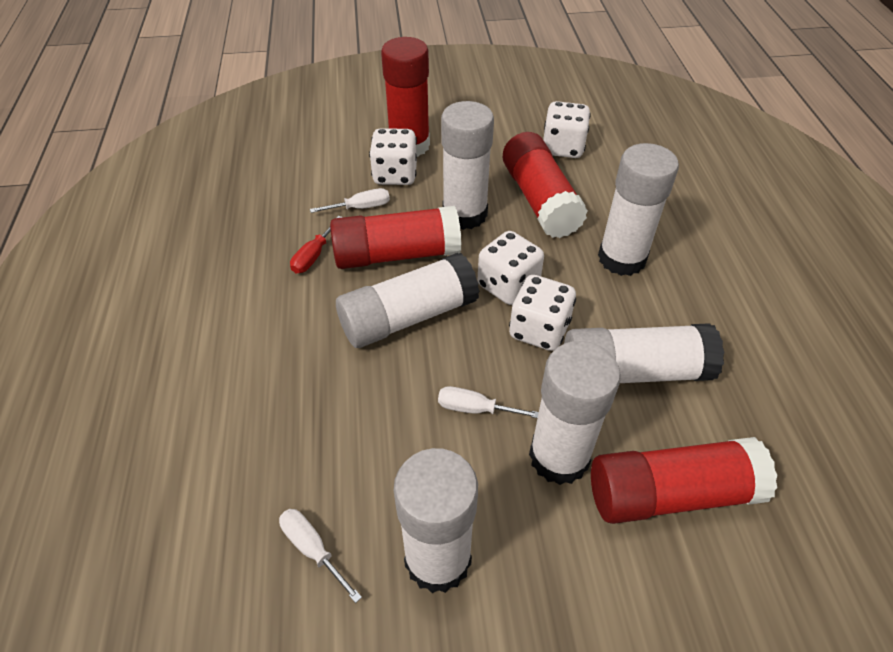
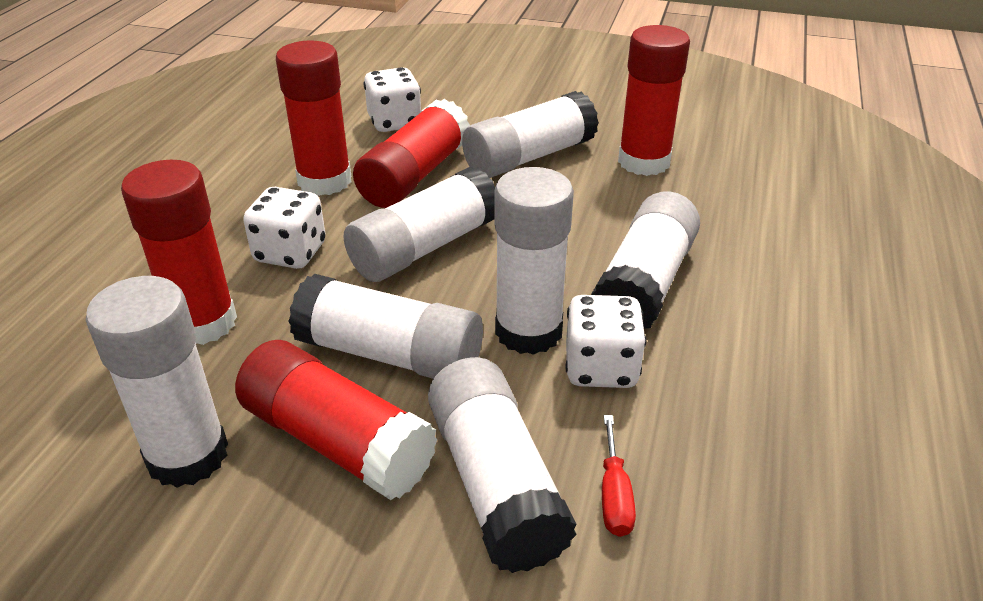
red glue stick: 4 -> 5
white dice: 4 -> 3
white glue stick: 6 -> 7
white screwdriver: 3 -> 0

